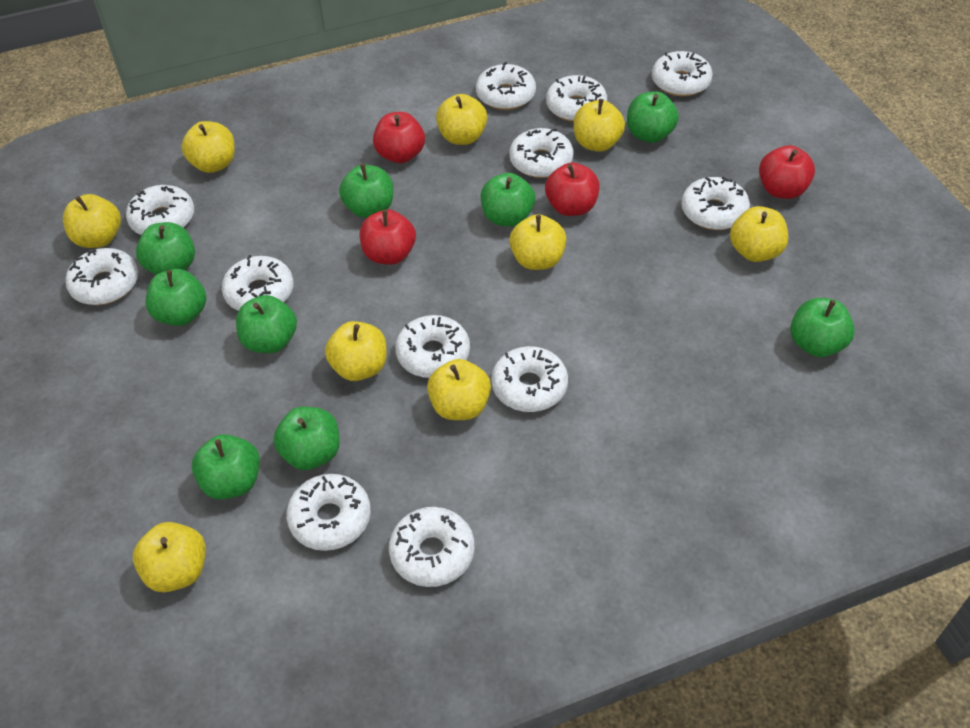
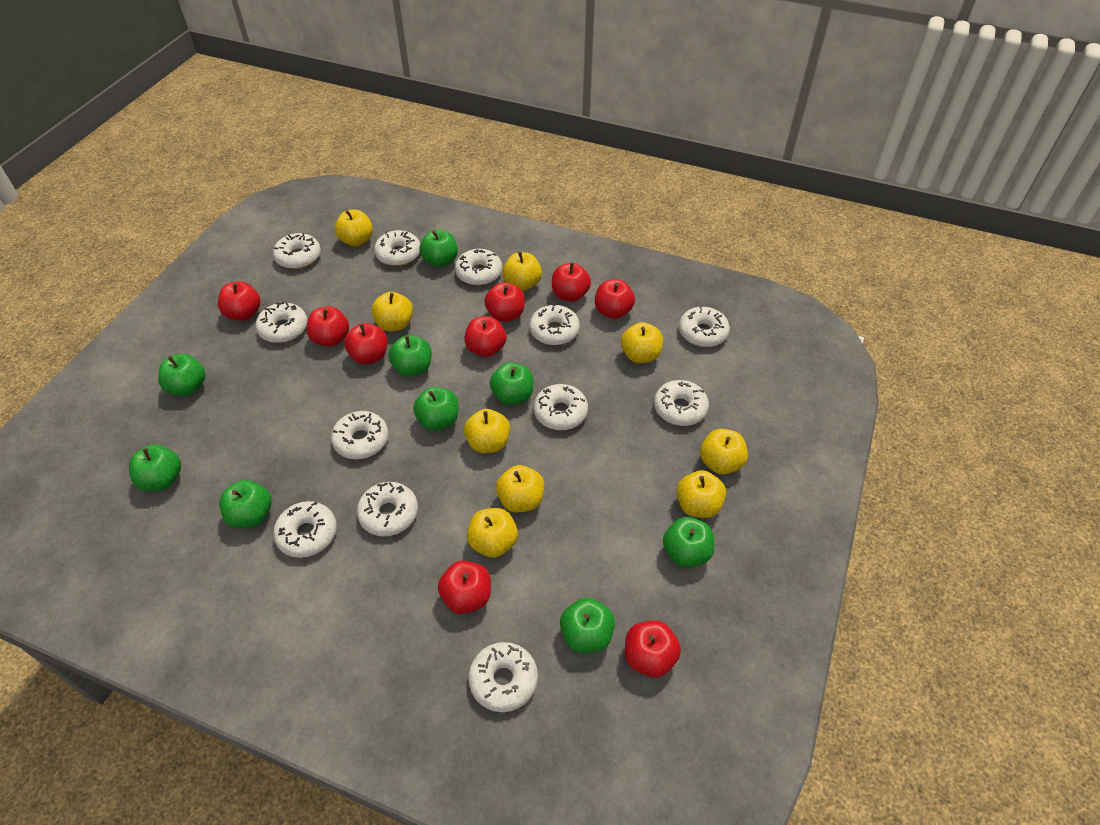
red apple: 4 -> 9

